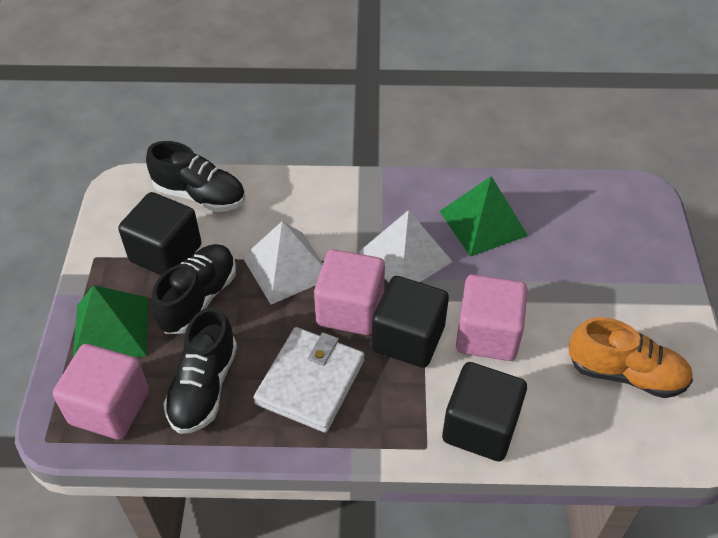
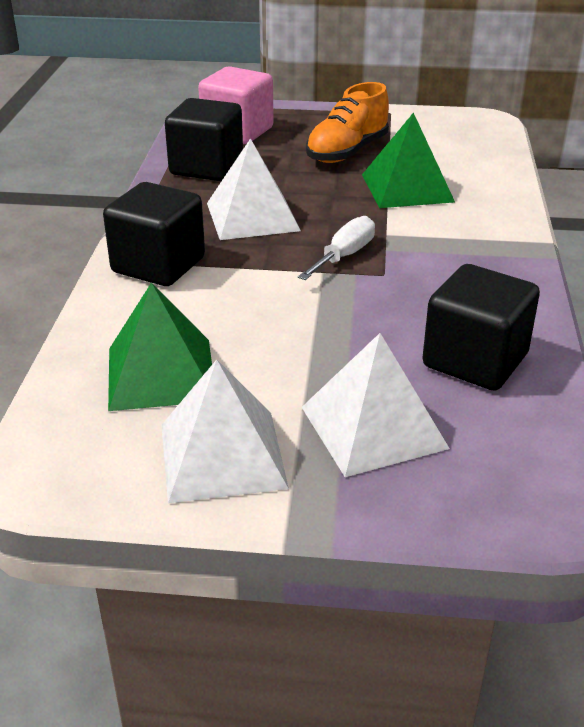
black shoe: 3 -> 0
pink cube: 3 -> 1
white pyramid: 2 -> 3
white screwdriver: 0 -> 1
white wallet: 1 -> 0

